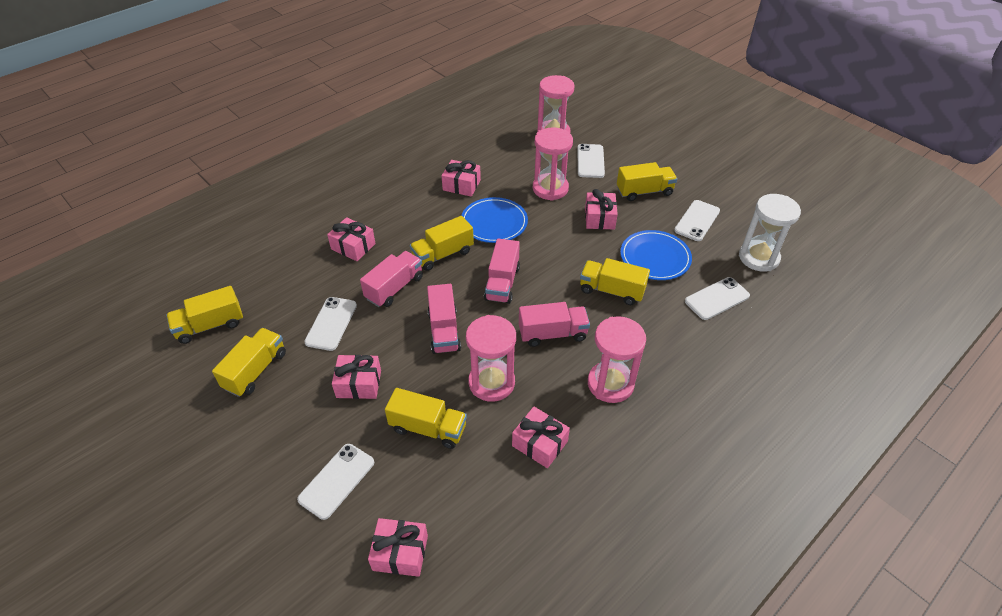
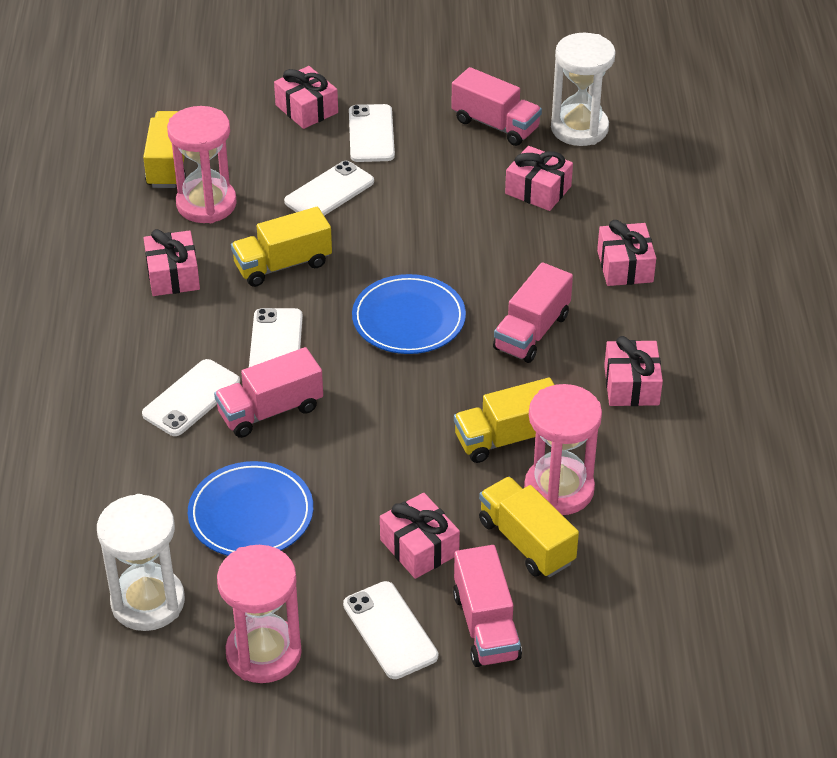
pink hourglass: 4 -> 3
white hourglass: 1 -> 2
yellow truck: 6 -> 4

